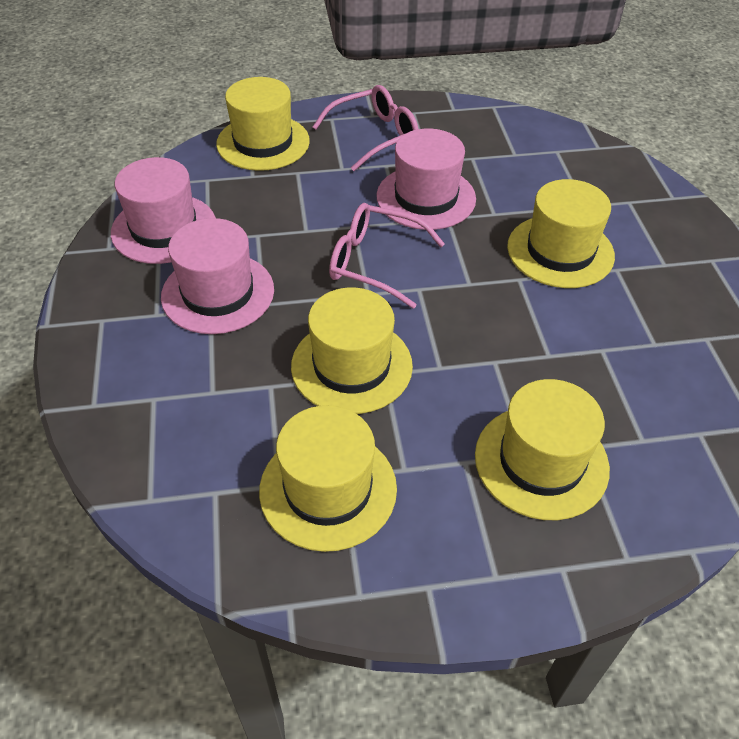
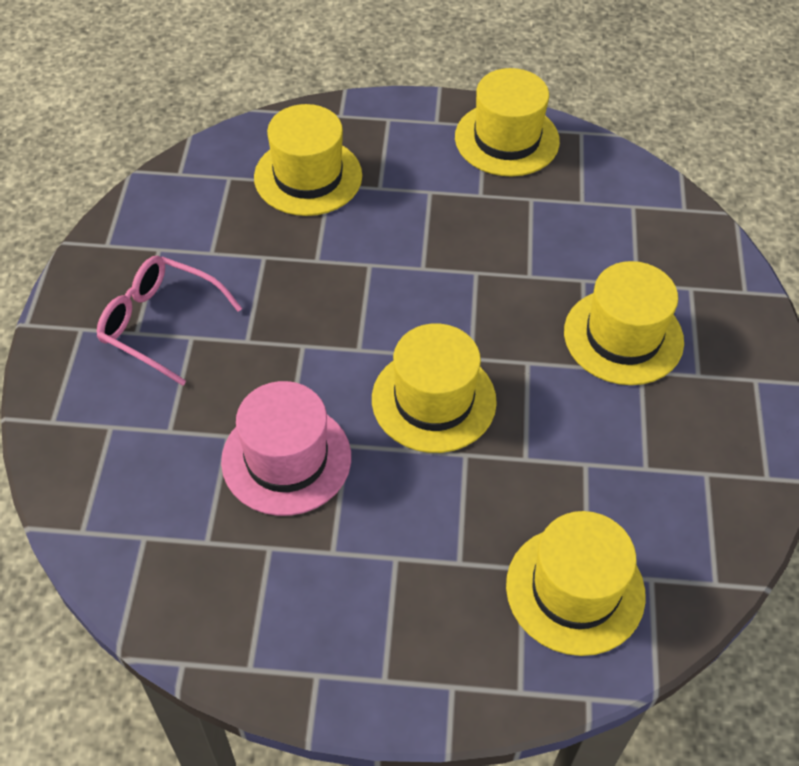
pink glasses: 2 -> 1
pink hat: 3 -> 1

